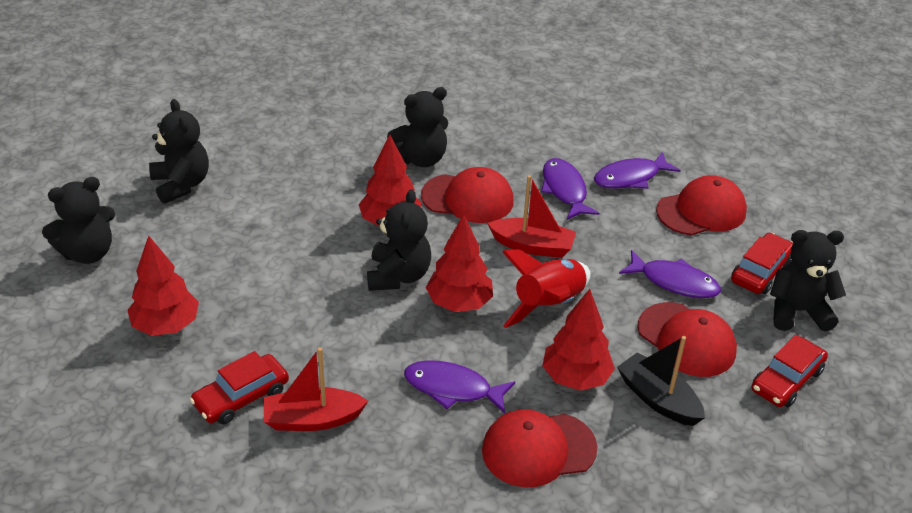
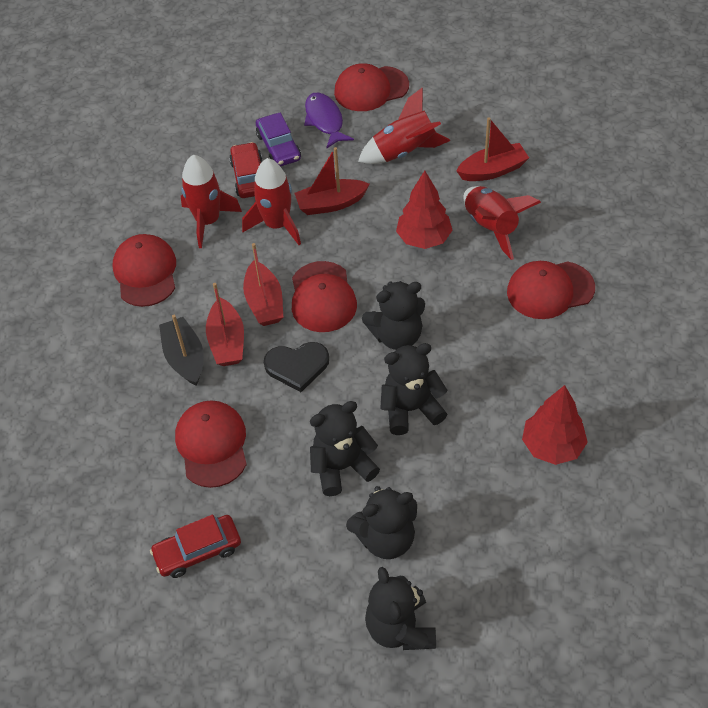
black heart: 0 -> 1
purple car: 0 -> 1
purple fish: 4 -> 1
red boat: 2 -> 4
red cap: 4 -> 5
red car: 3 -> 2
red rocket: 1 -> 4
red tree: 4 -> 2

